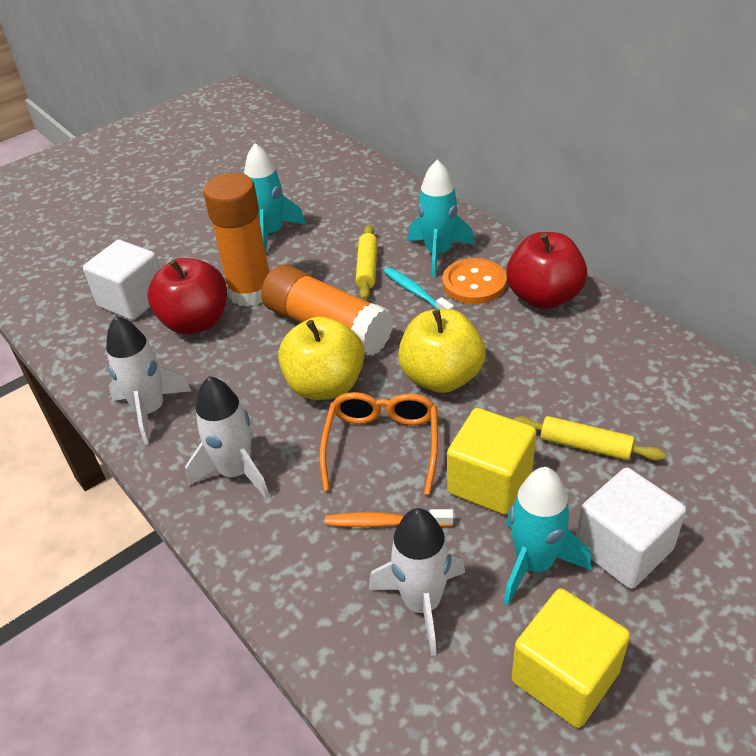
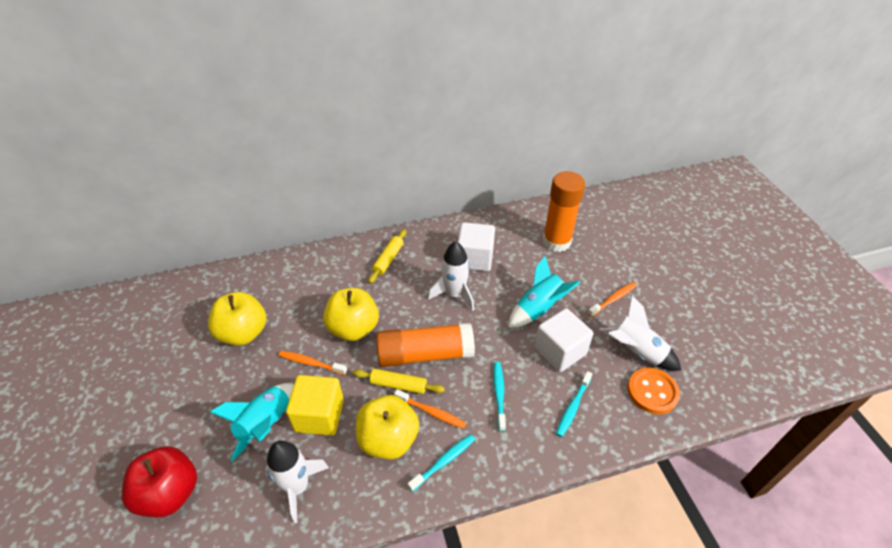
orange glasses: 1 -> 0
orange toothbrush: 1 -> 3
red apple: 2 -> 1
turquoise rocket: 3 -> 2
turquoise toothbrush: 1 -> 3
yellow apple: 2 -> 3
yellow cube: 2 -> 1

